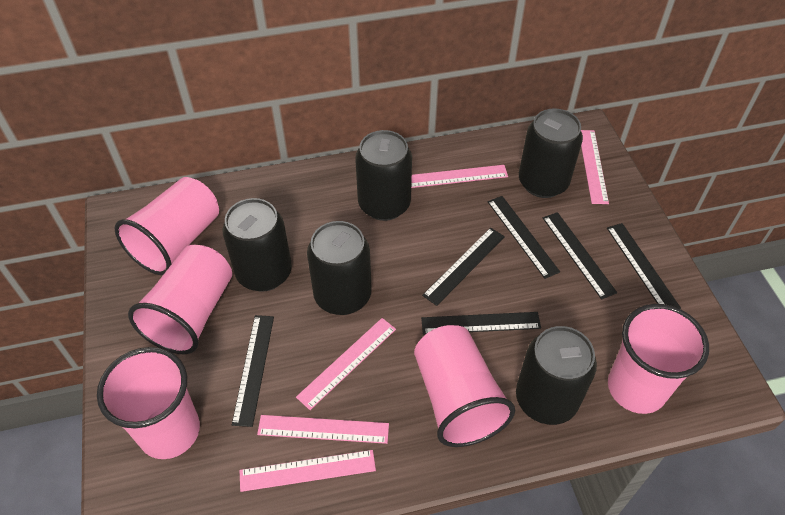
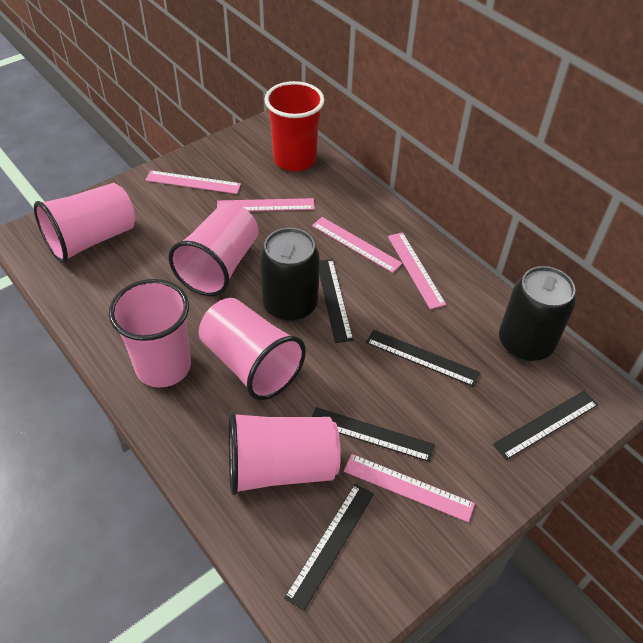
black can: 5 -> 2
black ruler: 6 -> 5
red cup: 0 -> 1

